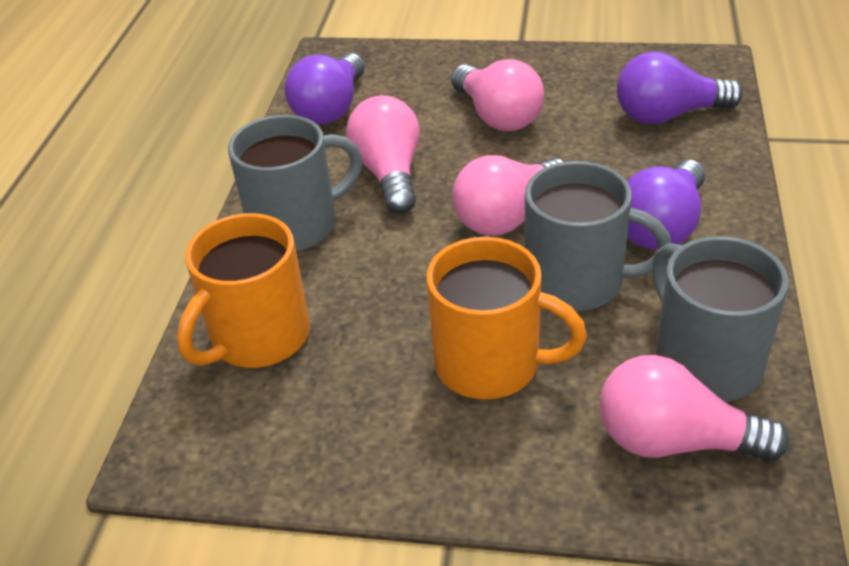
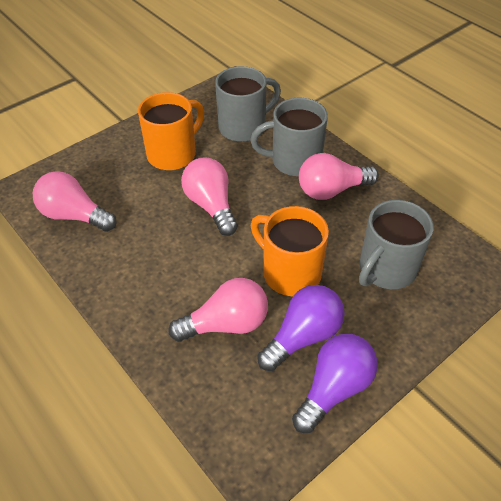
purple light bulb: 3 -> 2

